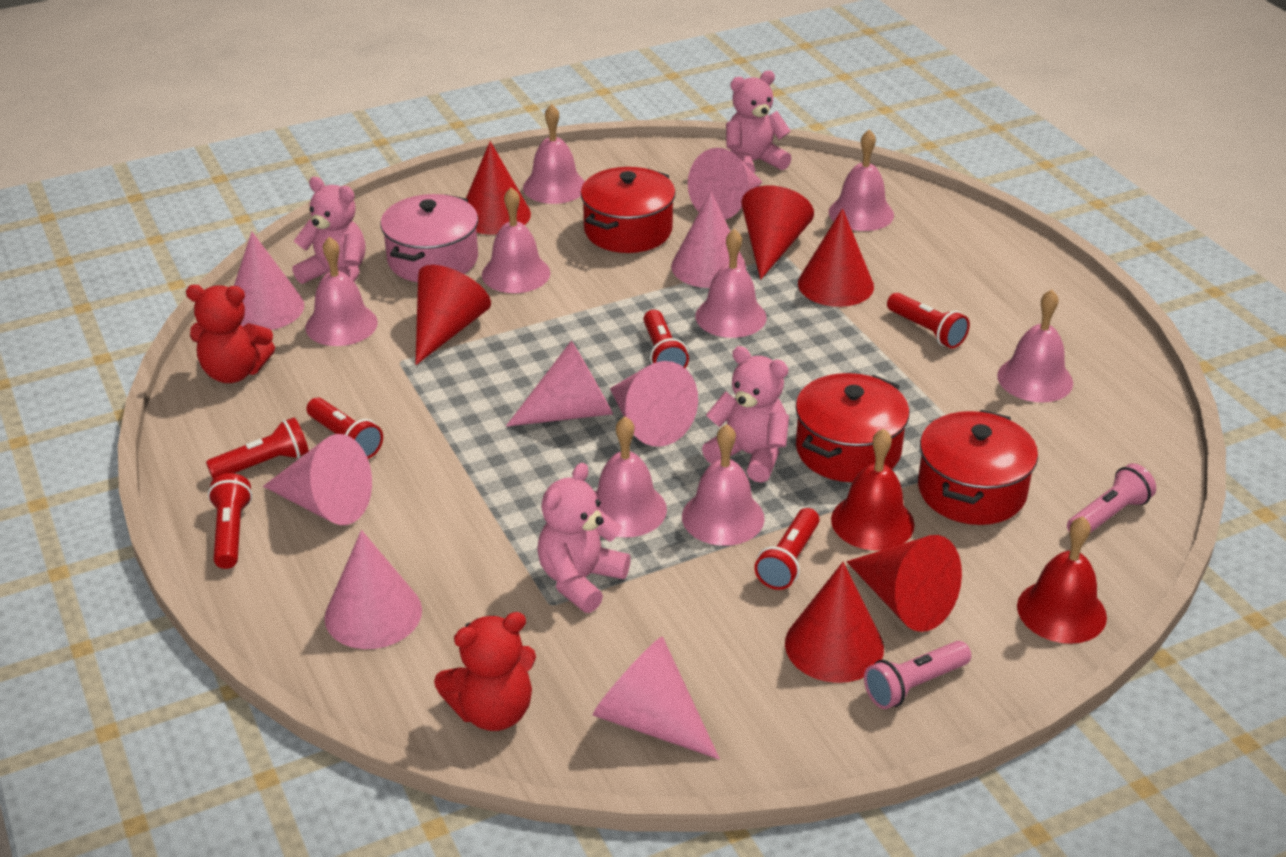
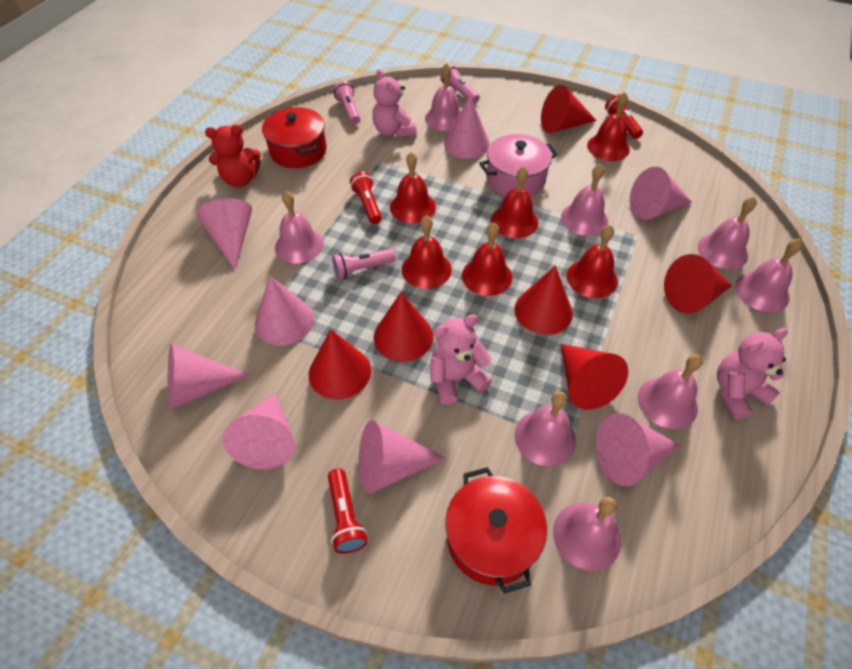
pink flashlight: 2 -> 3
pink teddy bear: 4 -> 3
red bell: 2 -> 6
red flashlight: 6 -> 3
red pot: 3 -> 2
red teddy bear: 2 -> 1

